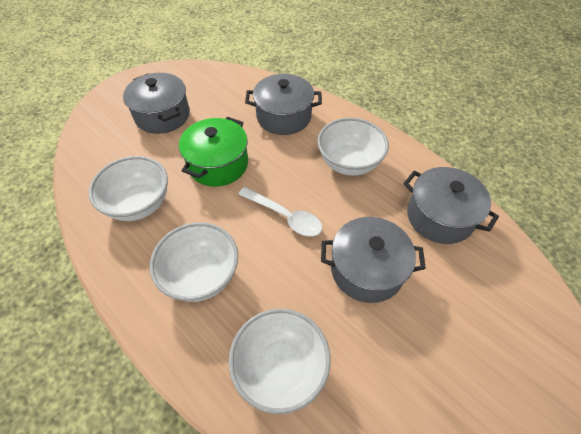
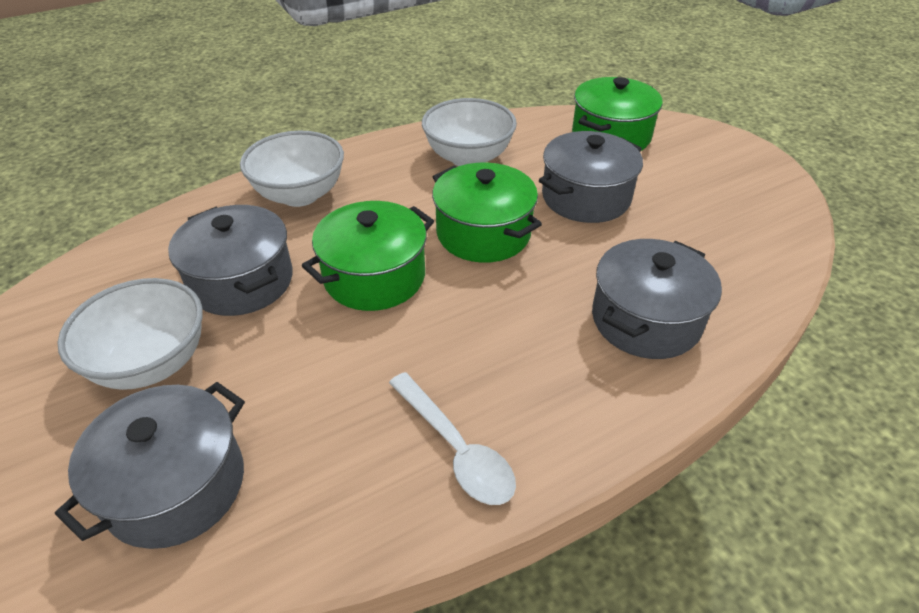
green pot: 1 -> 3
white bowl: 4 -> 3

